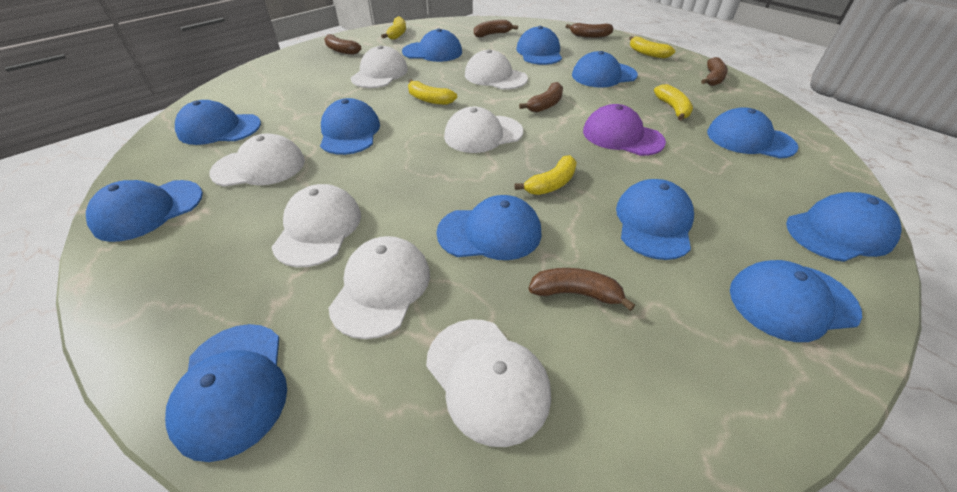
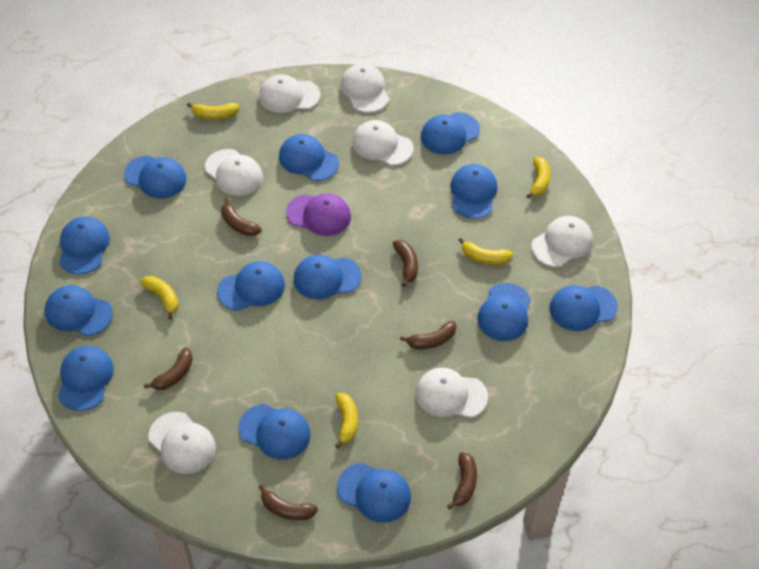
blue cap: 12 -> 13

